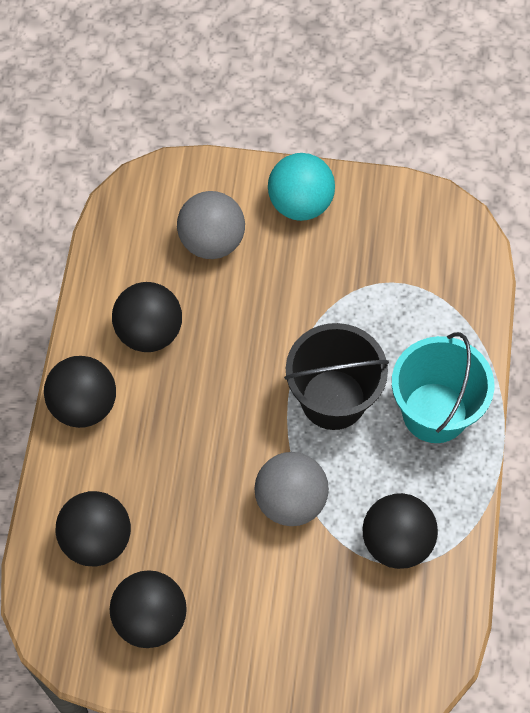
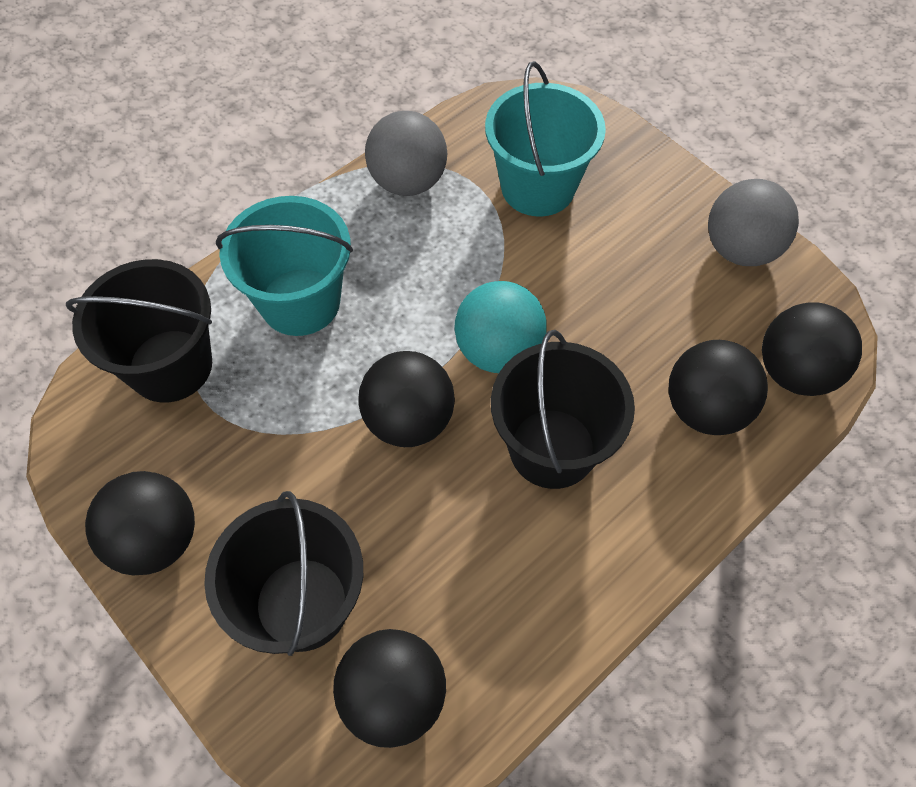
black bucket: 1 -> 3
turquoise bucket: 1 -> 2

